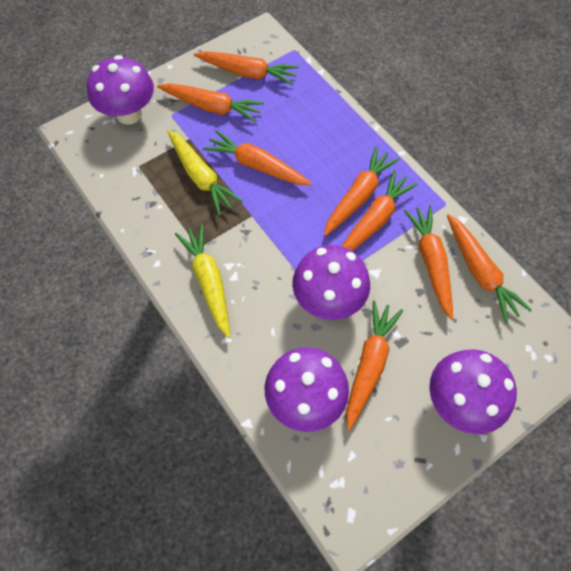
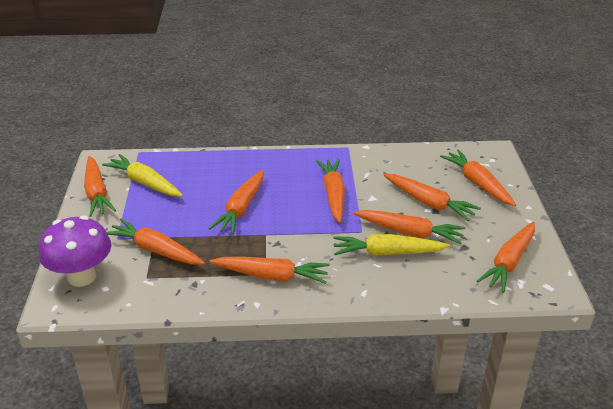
orange carrot: 8 -> 9
purple mushroom: 4 -> 1

